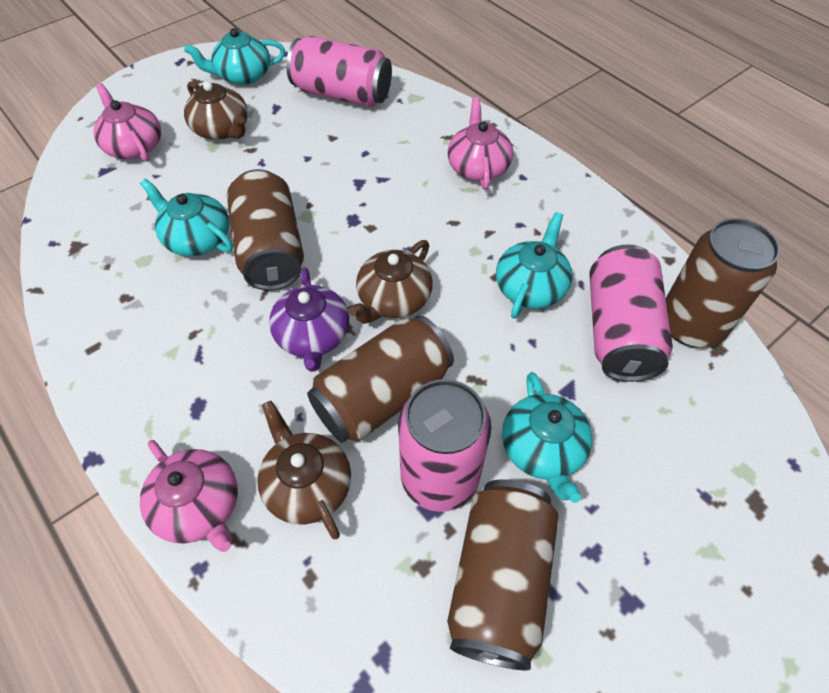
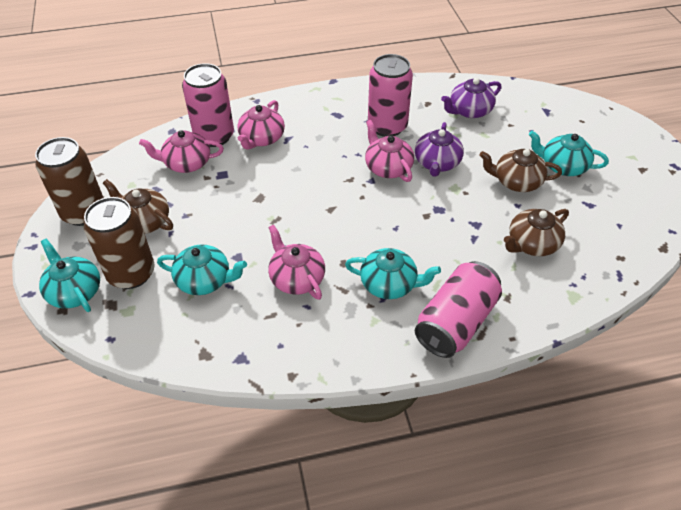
brown can: 4 -> 2
pink teapot: 3 -> 4
purple teapot: 1 -> 2

